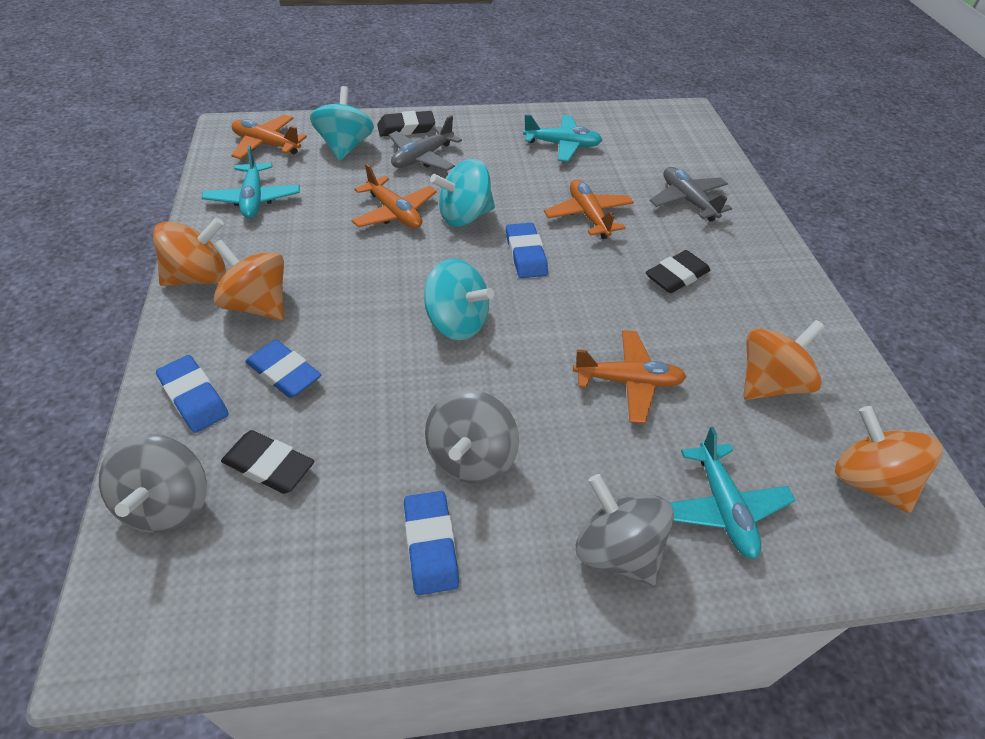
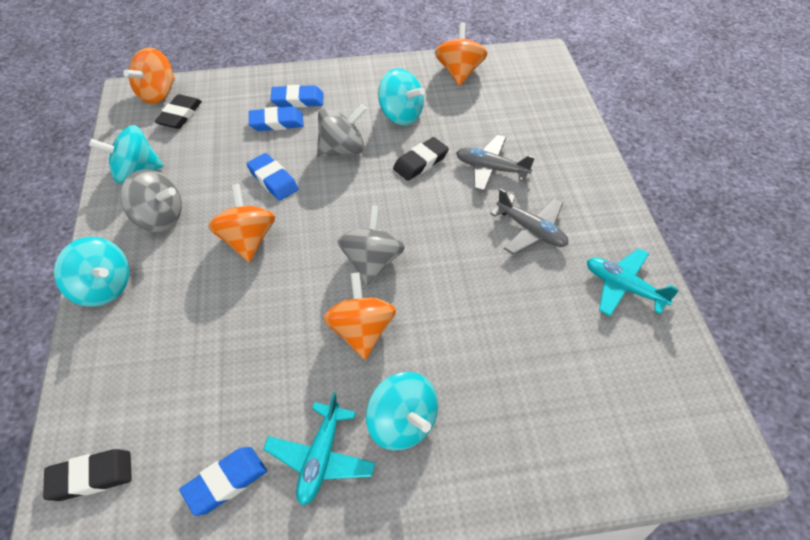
orange plane: 4 -> 0
turquoise plane: 3 -> 2
turquoise spinning top: 3 -> 4

